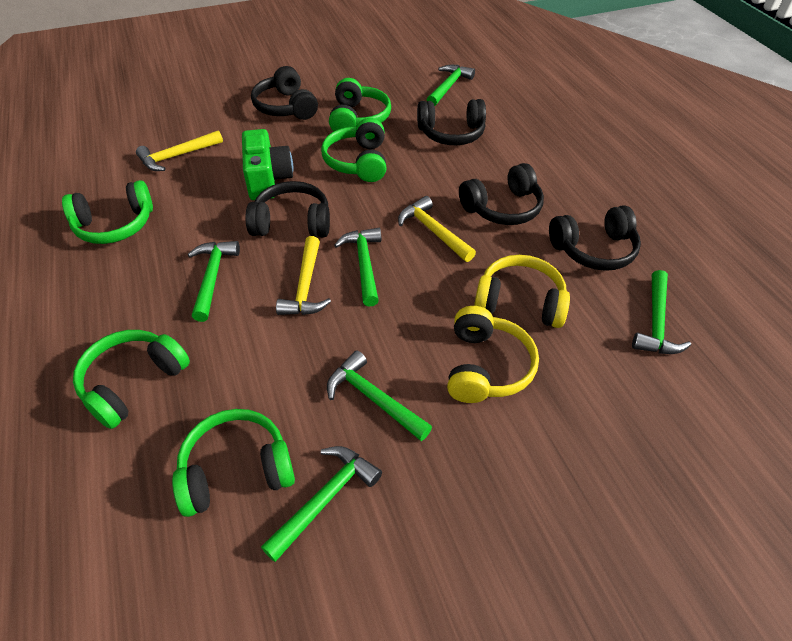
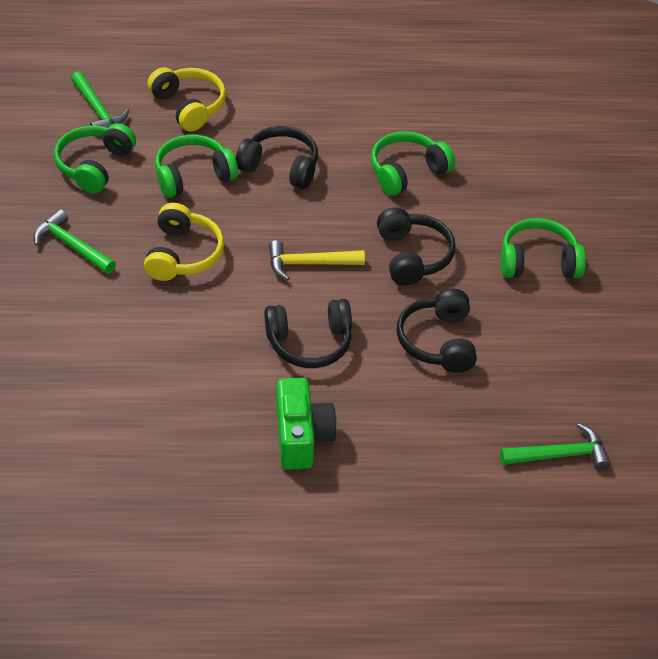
black headphones: 5 -> 4
green hammer: 6 -> 3
green headphones: 5 -> 4
yellow hammer: 3 -> 1

